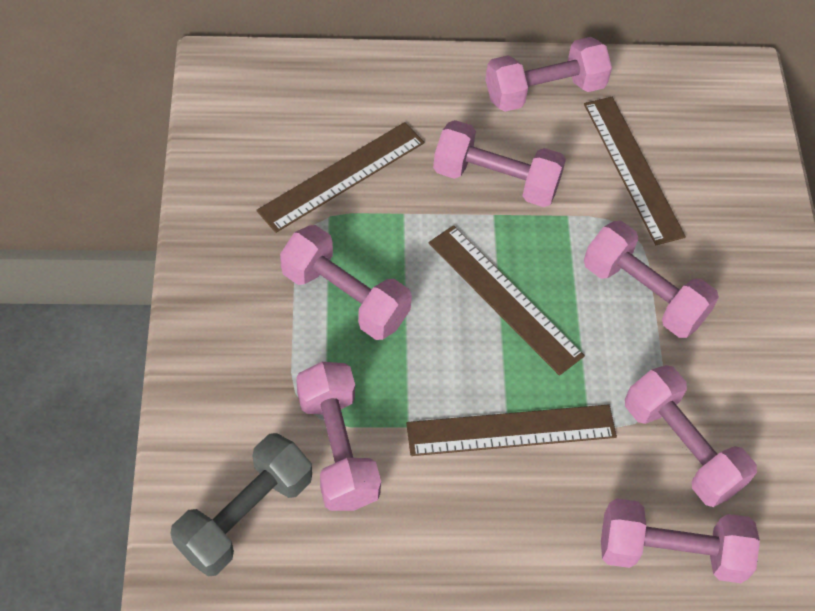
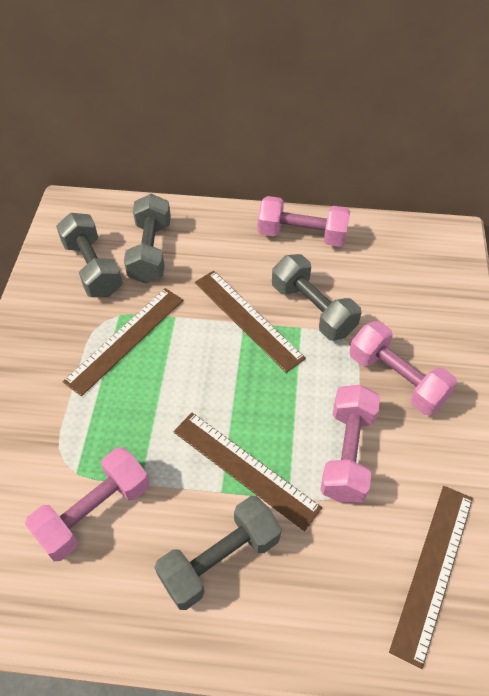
grey dumbbell: 1 -> 4
pink dumbbell: 7 -> 4

